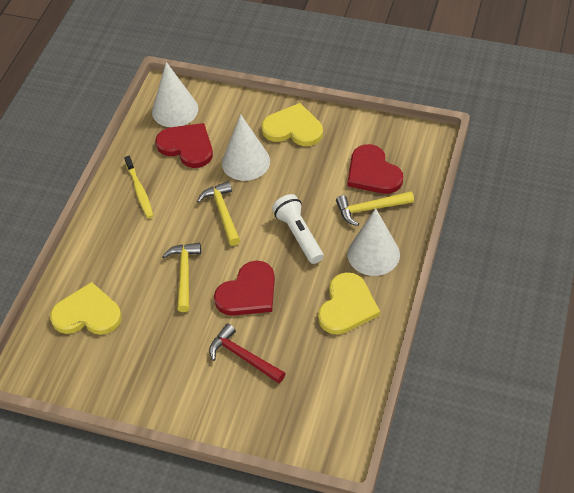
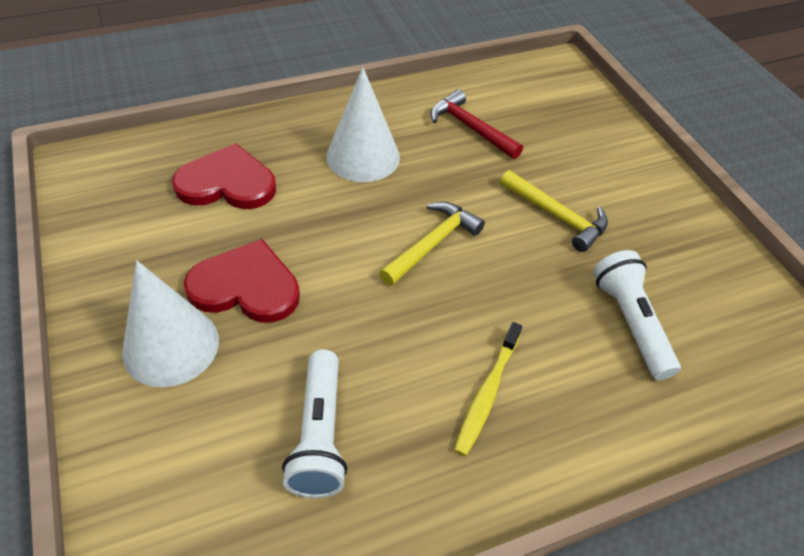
red heart: 3 -> 2
white cone: 3 -> 2
white flashlight: 1 -> 2
yellow hammer: 3 -> 2
yellow heart: 3 -> 0

